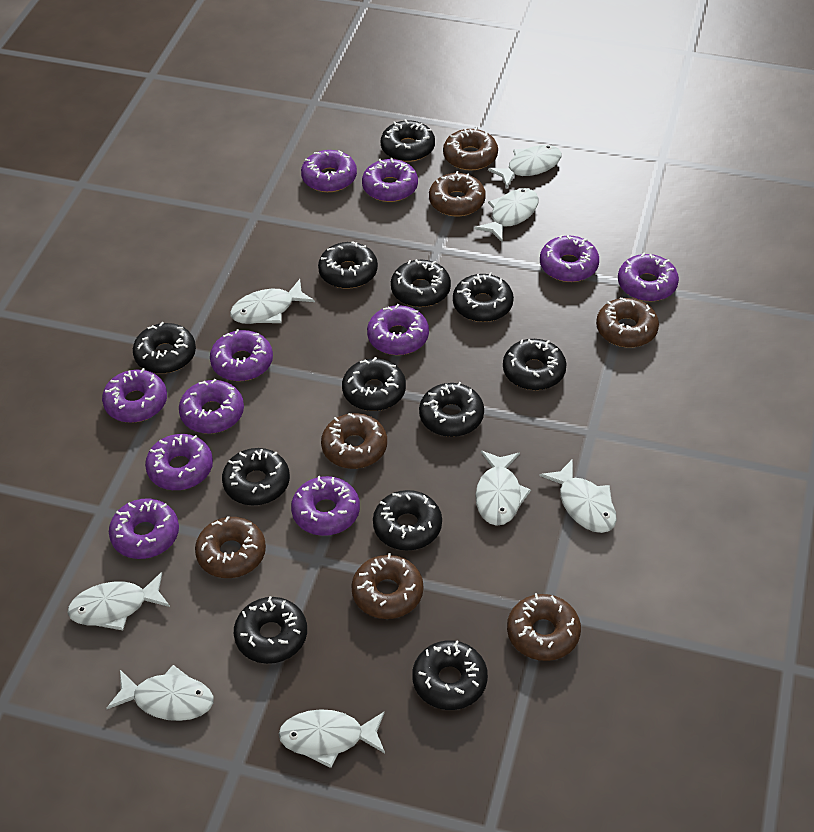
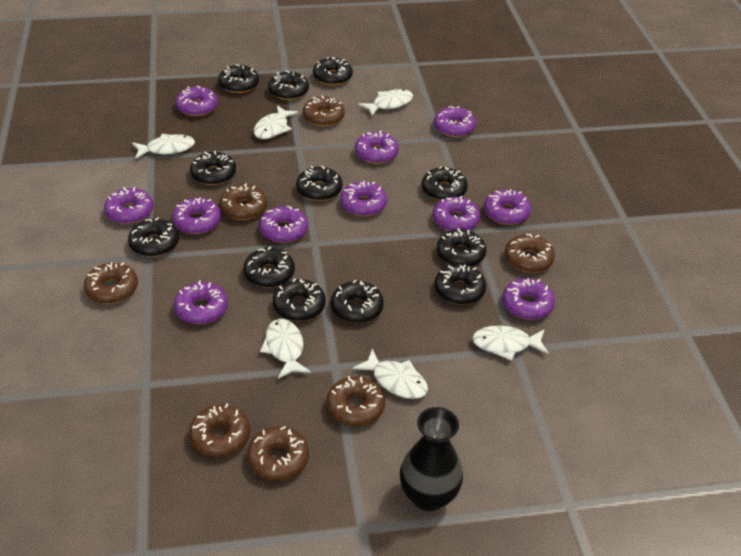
black vase: 0 -> 1
white fish: 8 -> 6

